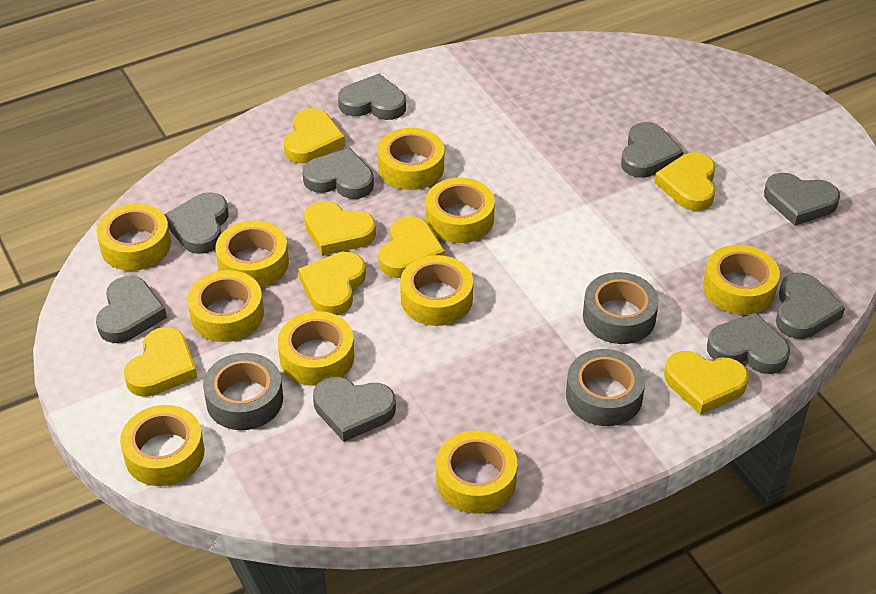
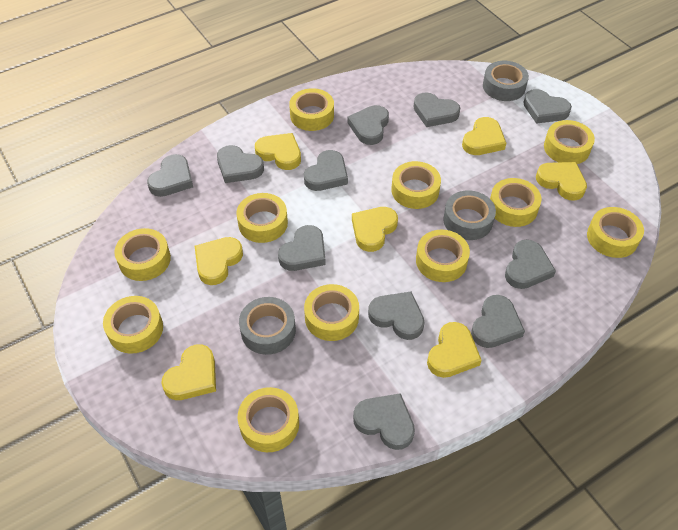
grey heart: 9 -> 11
yellow tape: 10 -> 11

